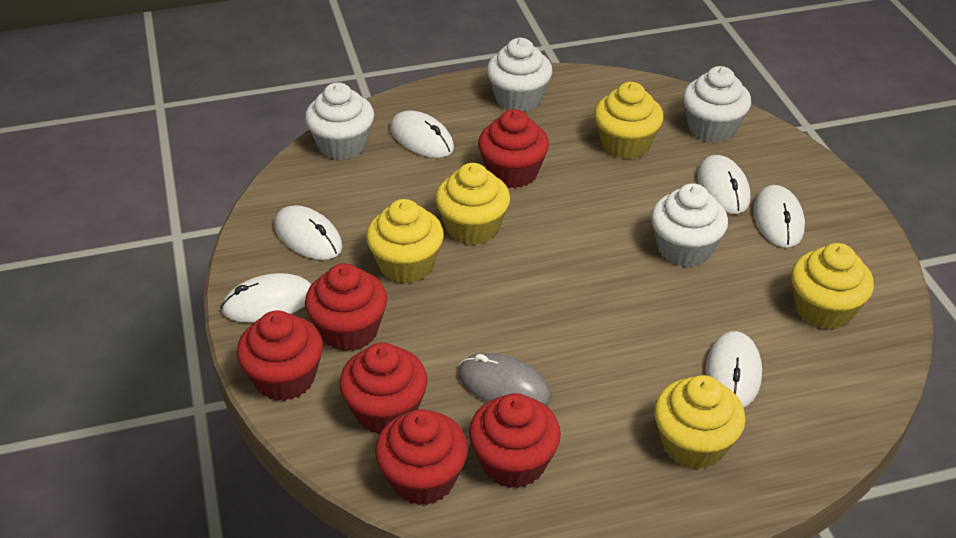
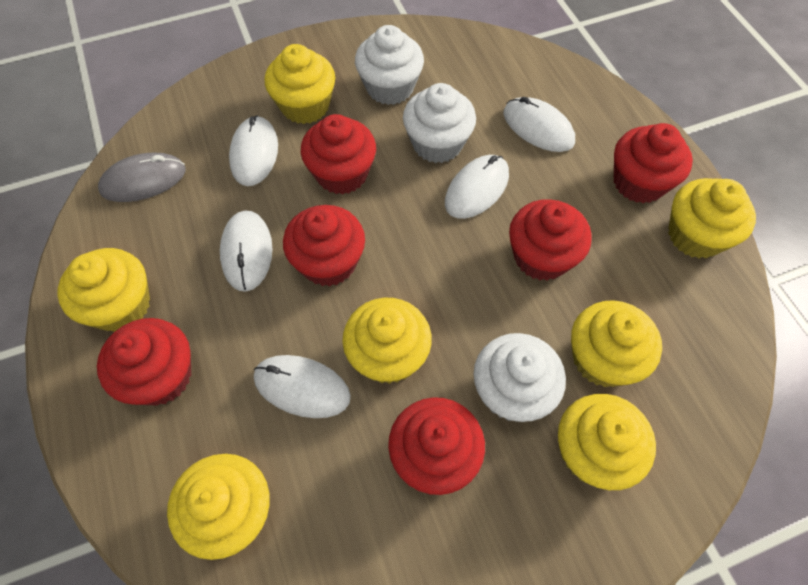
white cupcake: 4 -> 3
white mouse: 6 -> 5
yellow cupcake: 5 -> 7

